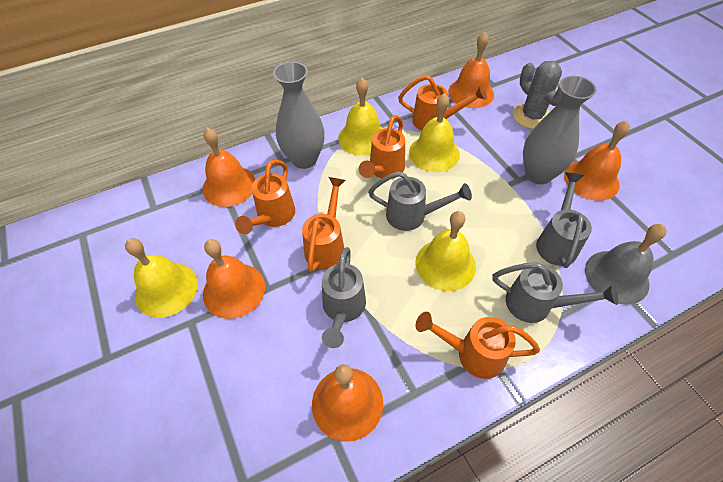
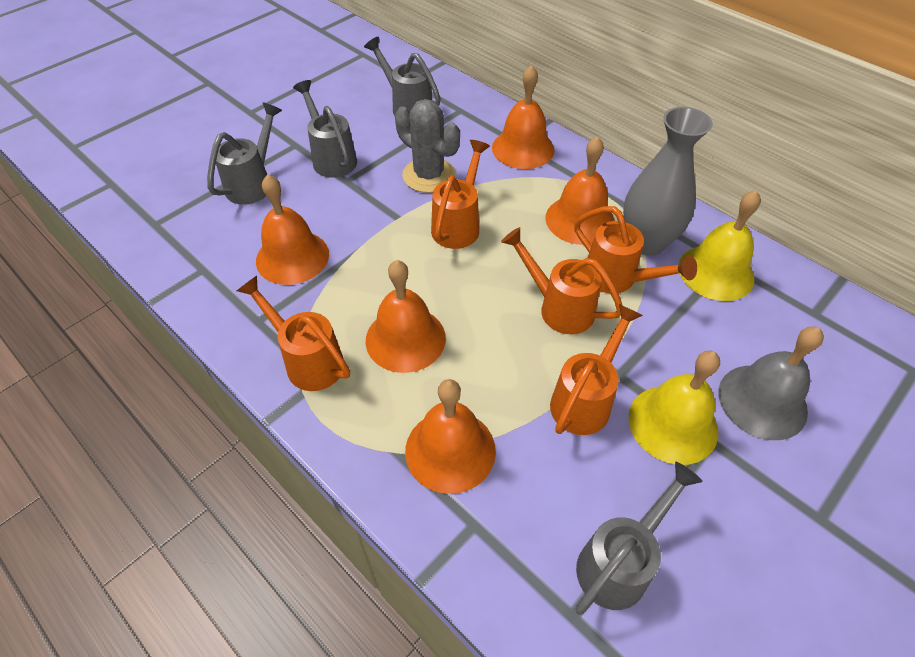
grey vase: 2 -> 1
yellow bell: 4 -> 2

